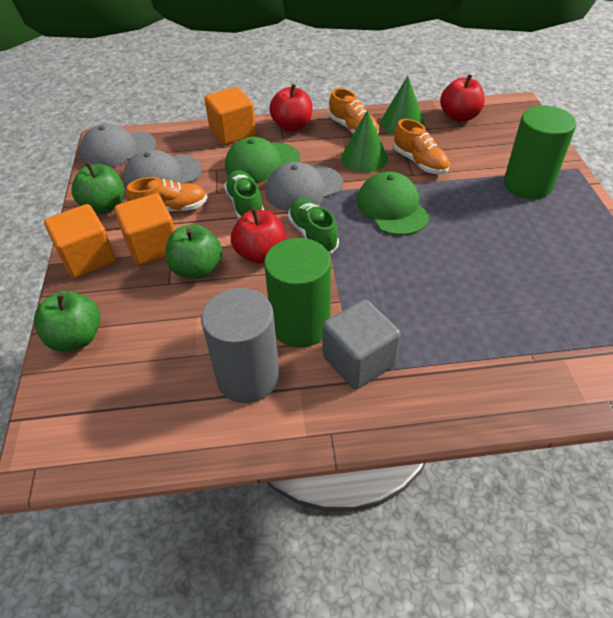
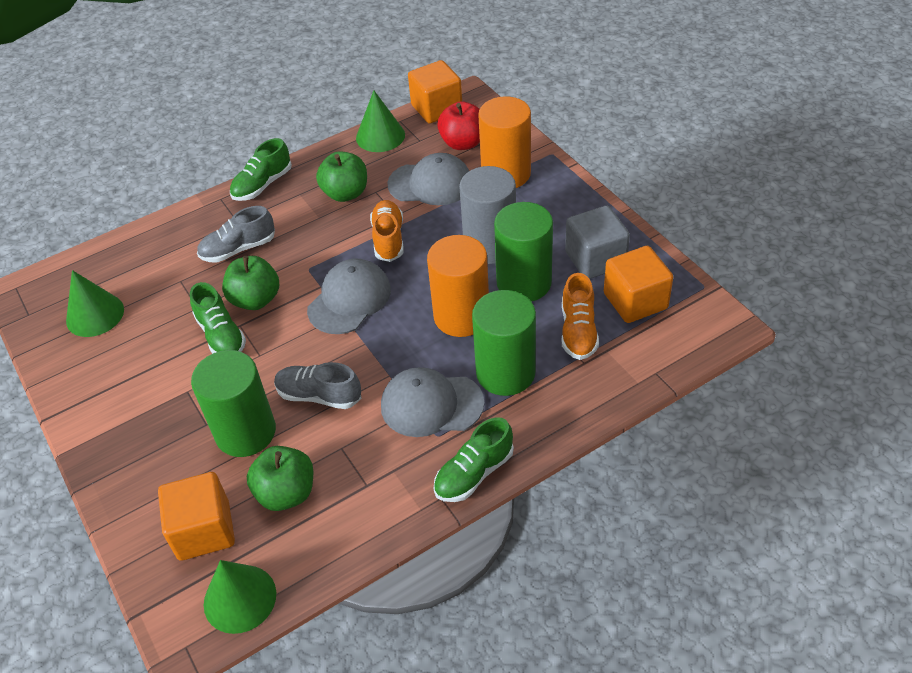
green cap: 2 -> 0
green cone: 2 -> 3
green cylinder: 2 -> 3
green shoe: 2 -> 3
grey shoe: 0 -> 2
orange cylinder: 0 -> 2
orange shoe: 3 -> 2
red apple: 3 -> 1

